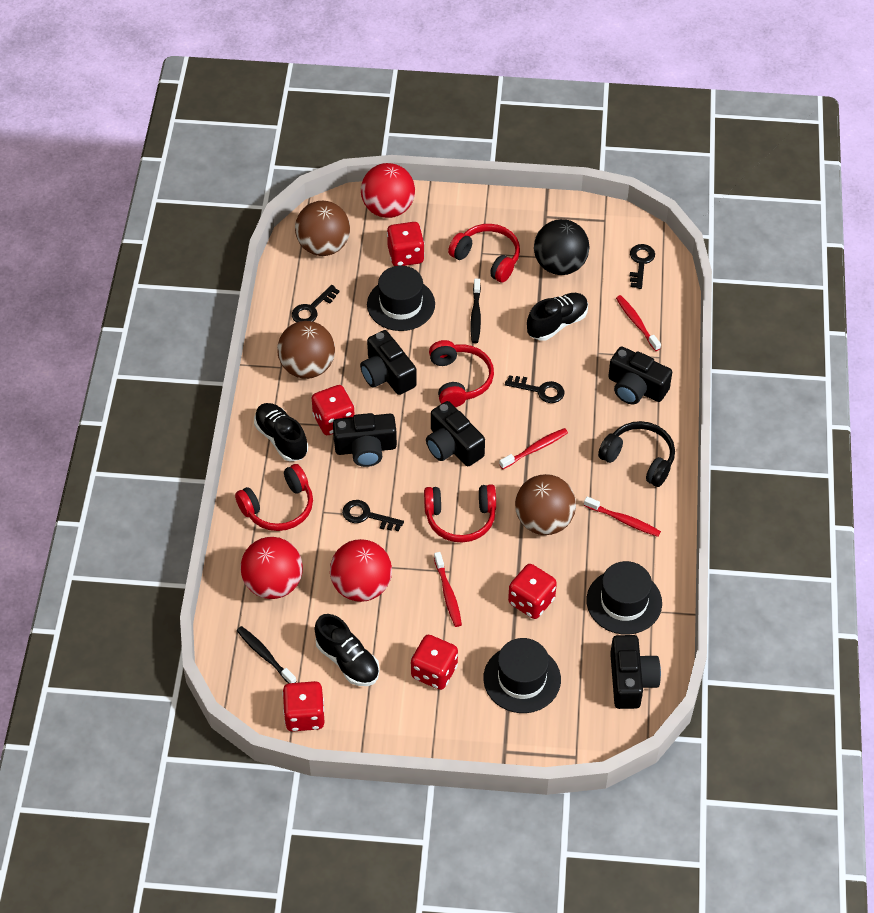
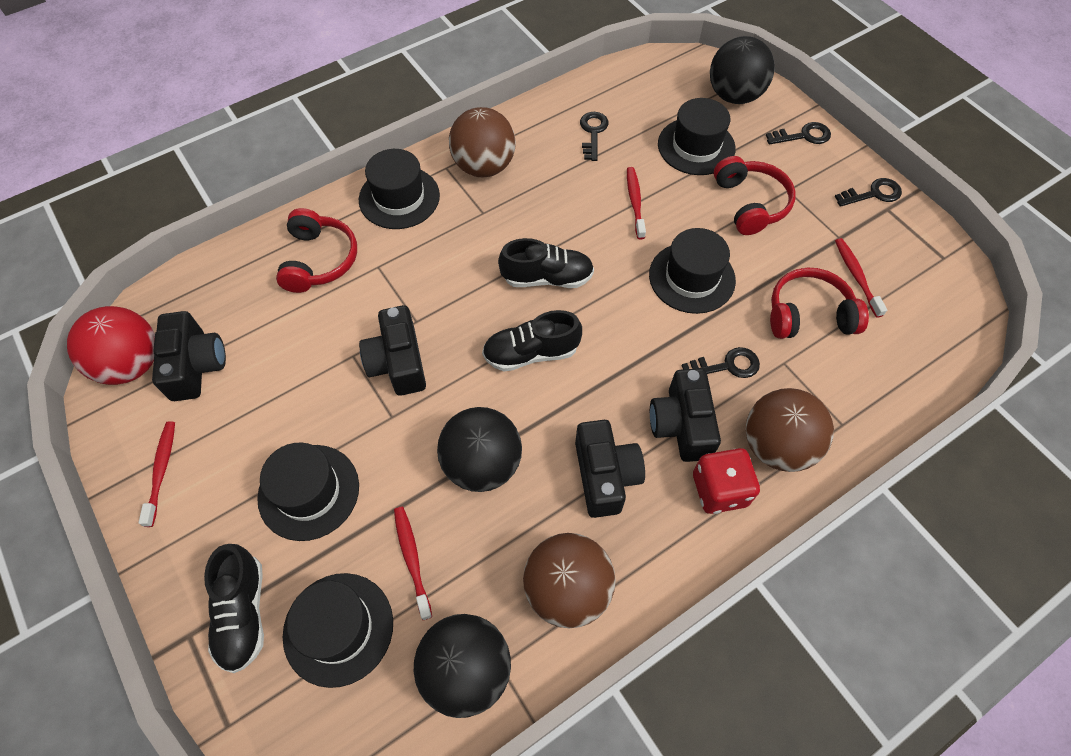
black ball: 1 -> 3
black camera: 5 -> 4
black hat: 3 -> 5
black headphones: 1 -> 0
black toothbrush: 2 -> 0
red ball: 3 -> 1
red dice: 5 -> 1
red headphones: 4 -> 3

